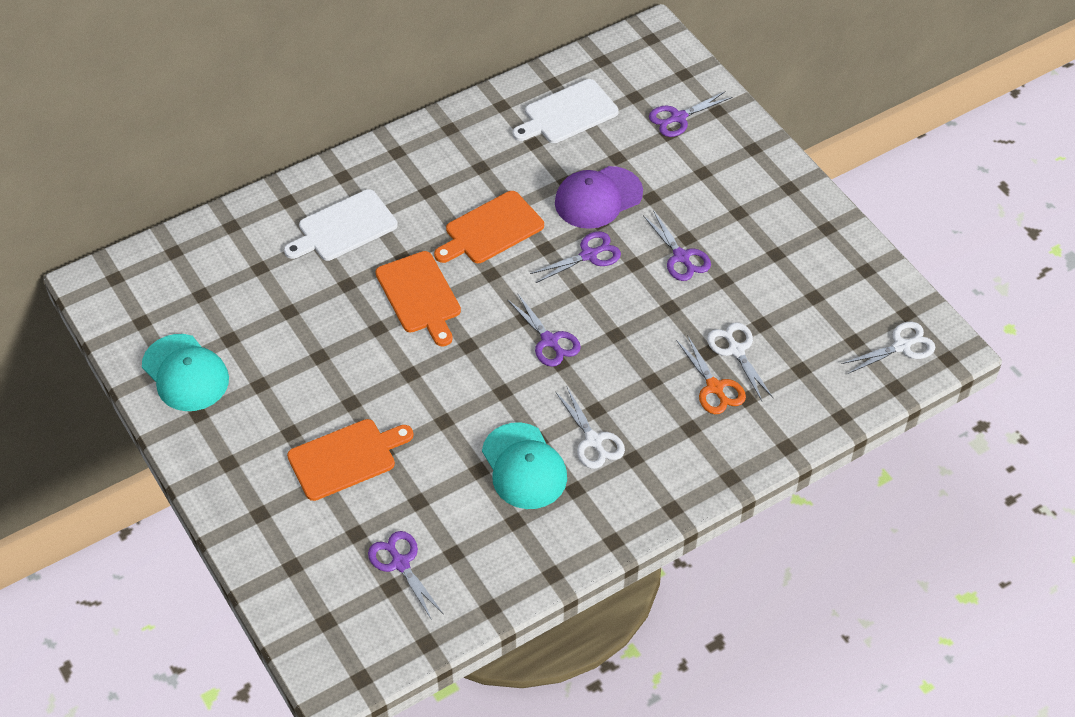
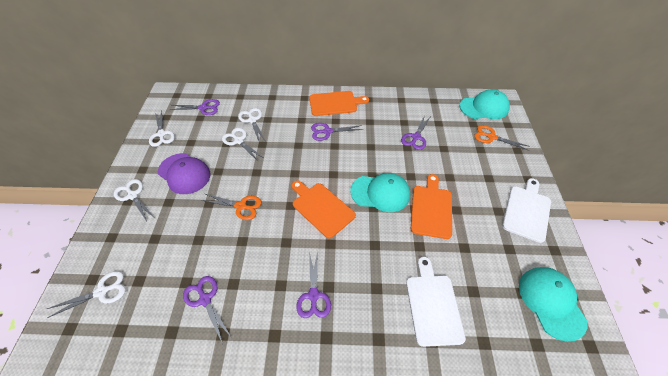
orange scissors: 1 -> 2
turquoise cap: 2 -> 3
white scissors: 3 -> 5

